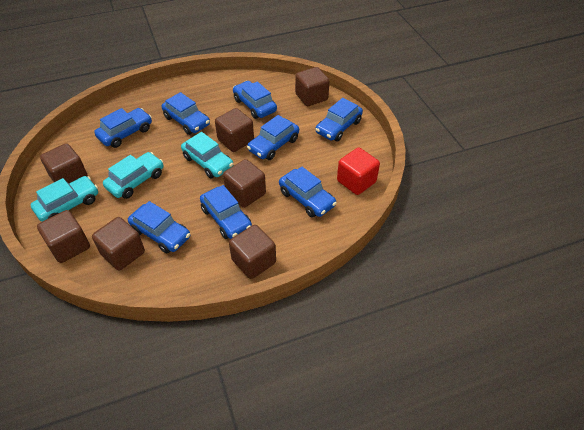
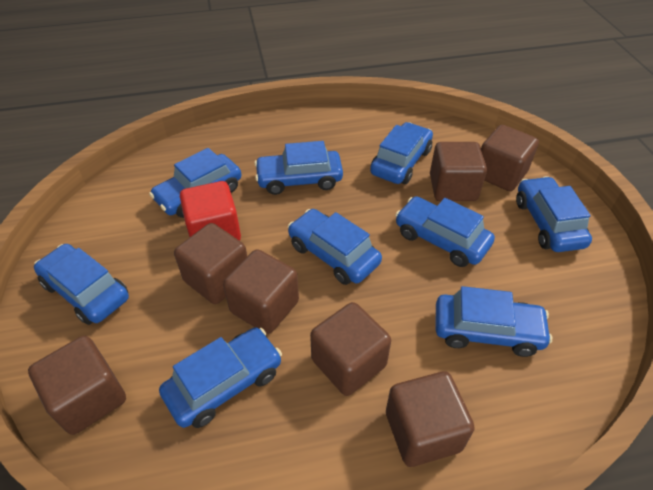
blue car: 8 -> 9
turquoise car: 3 -> 0

